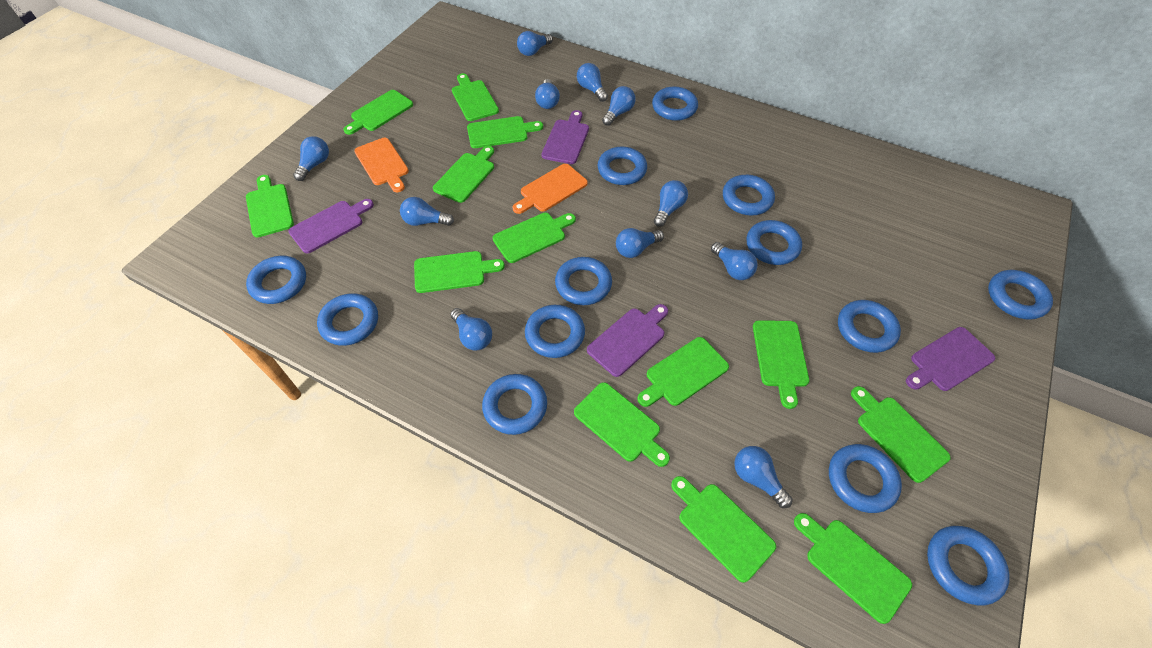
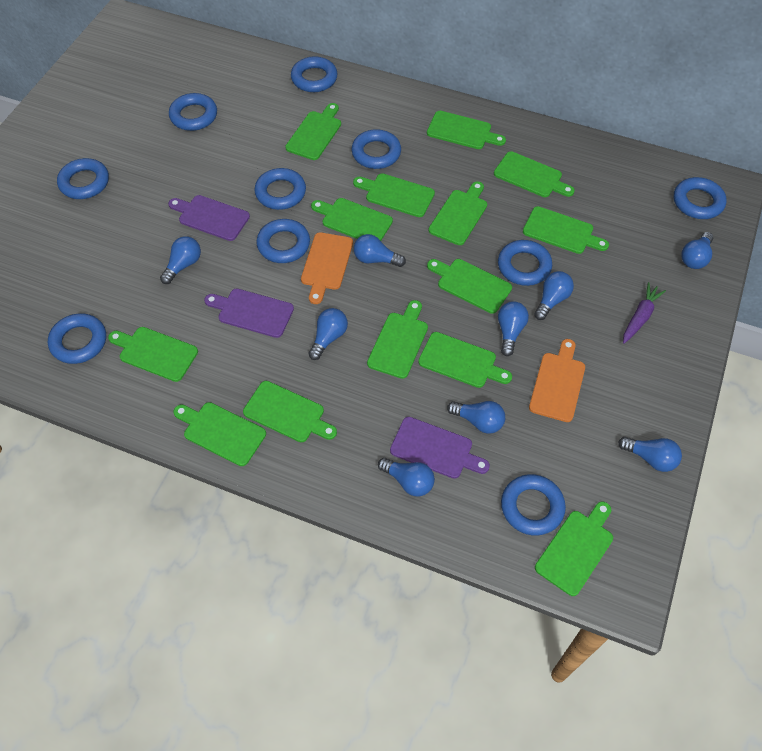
blue light bulb: 11 -> 9
blue ring: 13 -> 10
green cutting board: 13 -> 14
purple carrot: 0 -> 1
purple cutting board: 4 -> 3

